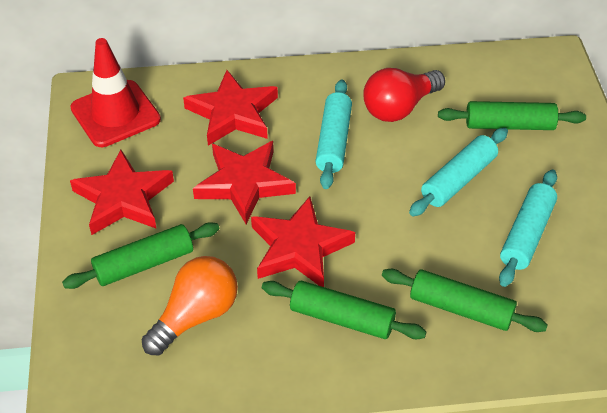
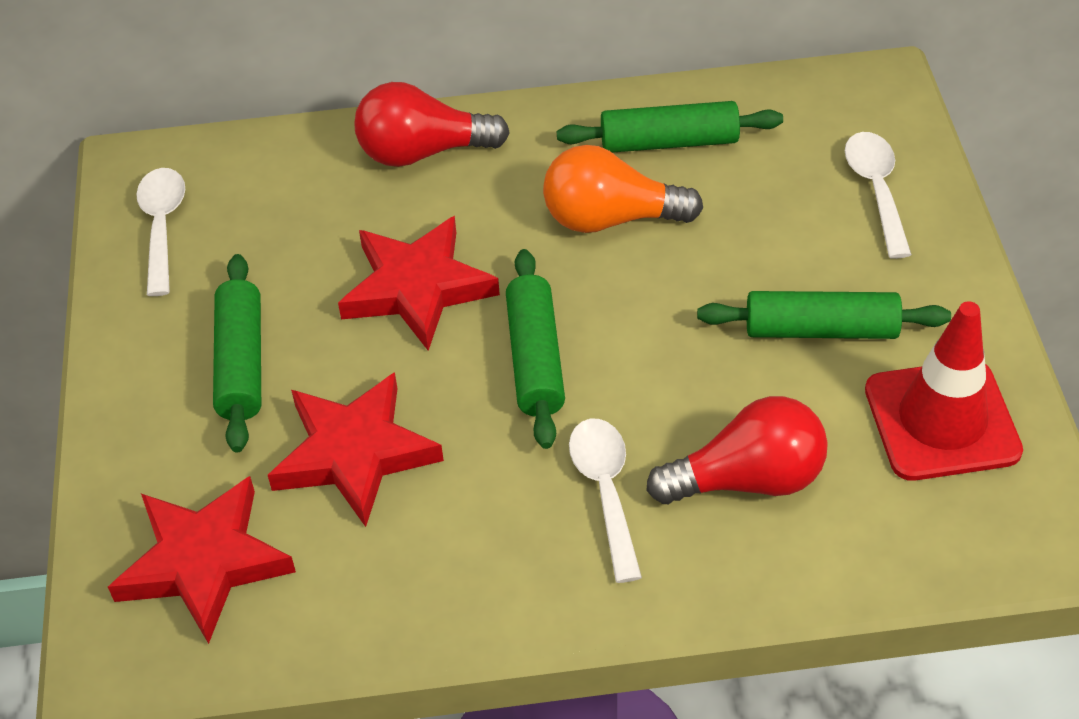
red light bulb: 1 -> 2
red star: 4 -> 3
turquoise rolling pin: 3 -> 0
white spoon: 0 -> 3

